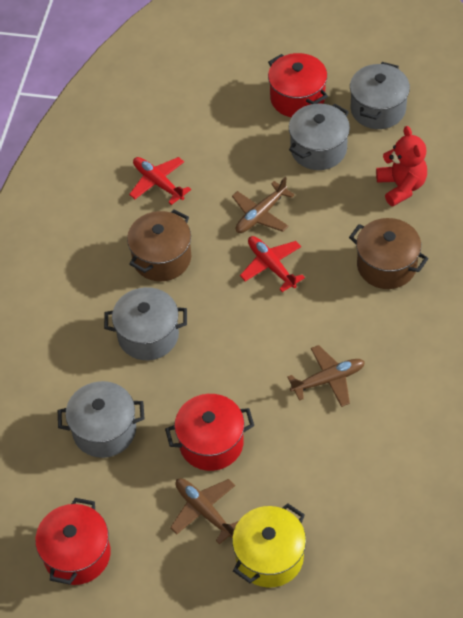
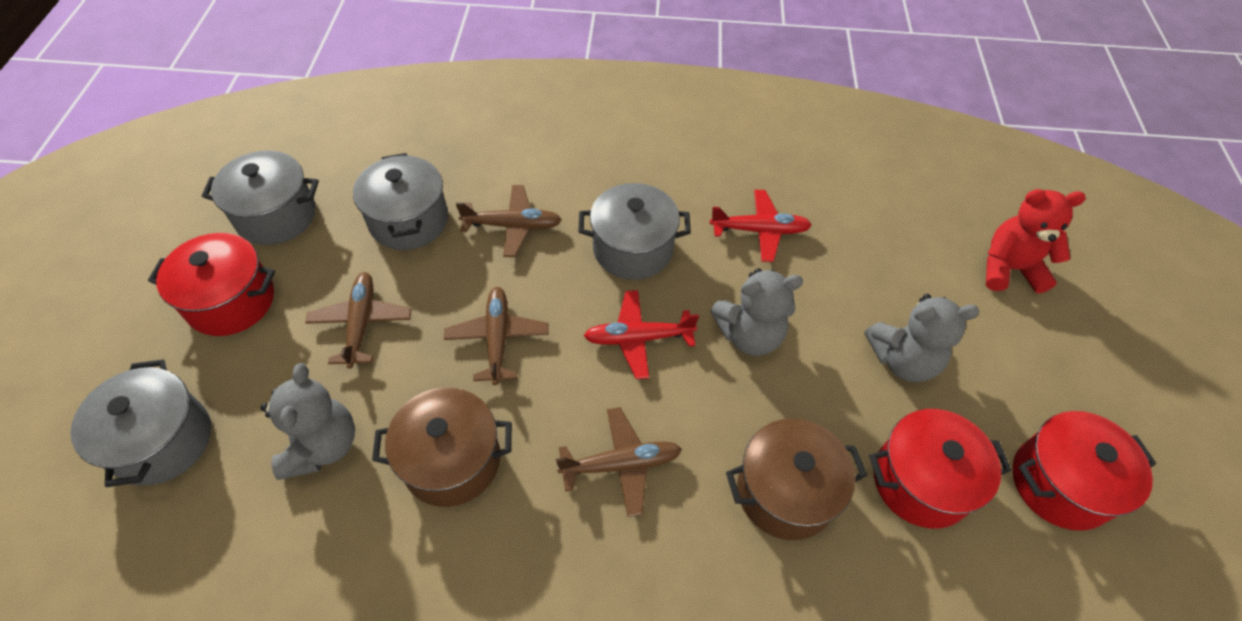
brown plane: 3 -> 4
grey teddy bear: 0 -> 3
yellow pot: 1 -> 0

